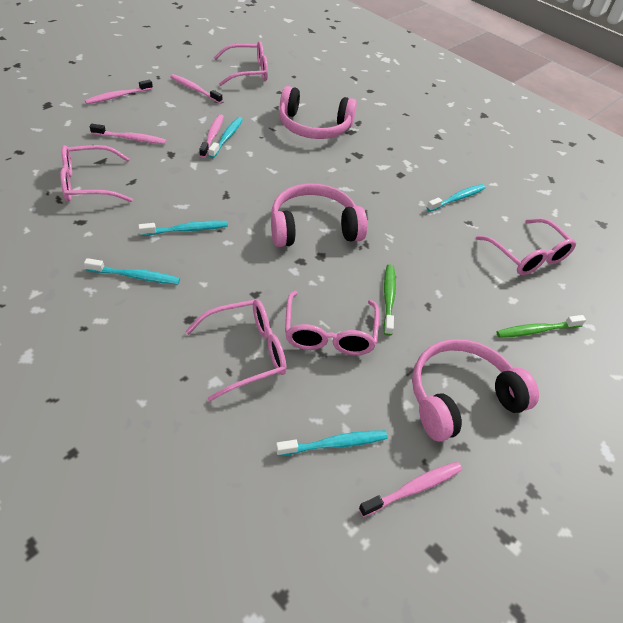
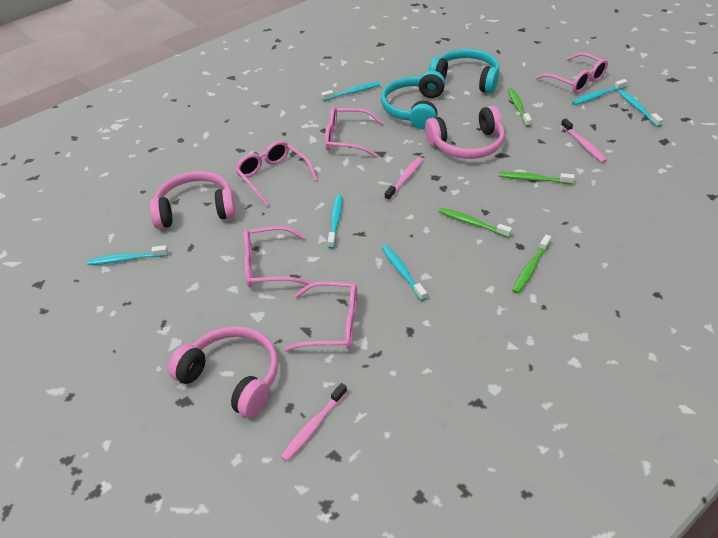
green toothbrush: 2 -> 4
pink toothbrush: 5 -> 3
turquoise headphones: 0 -> 2
turquoise toothbrush: 5 -> 6

